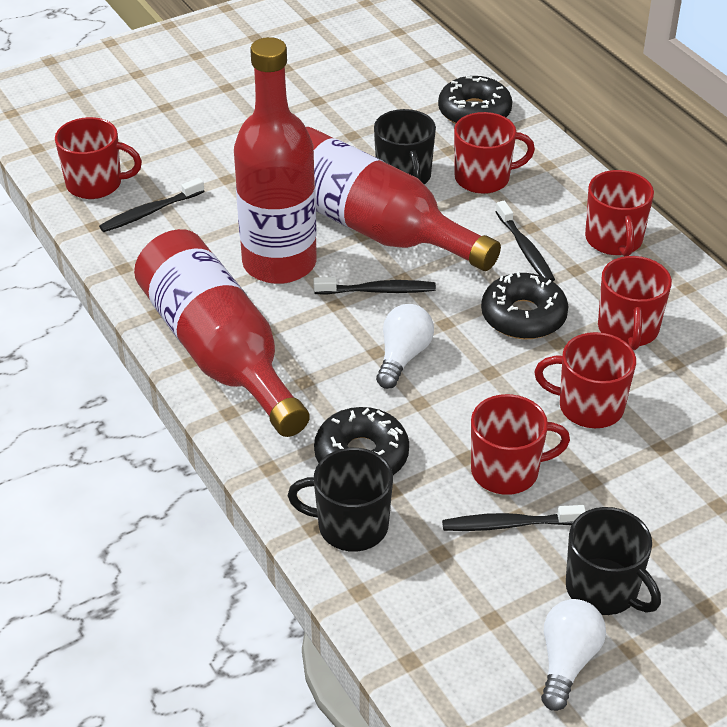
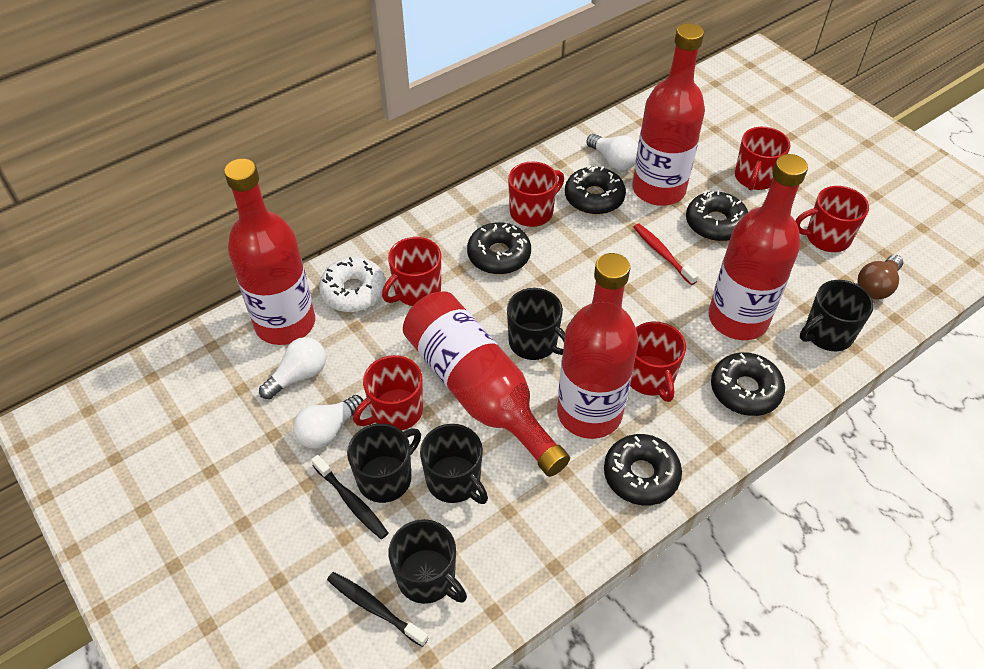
black donut: 3 -> 5
black mug: 3 -> 5
black toothbrush: 4 -> 2
brown light bulb: 0 -> 1
red bottle: 3 -> 5
red toothbrush: 0 -> 1
white donut: 0 -> 1
white light bulb: 2 -> 3

